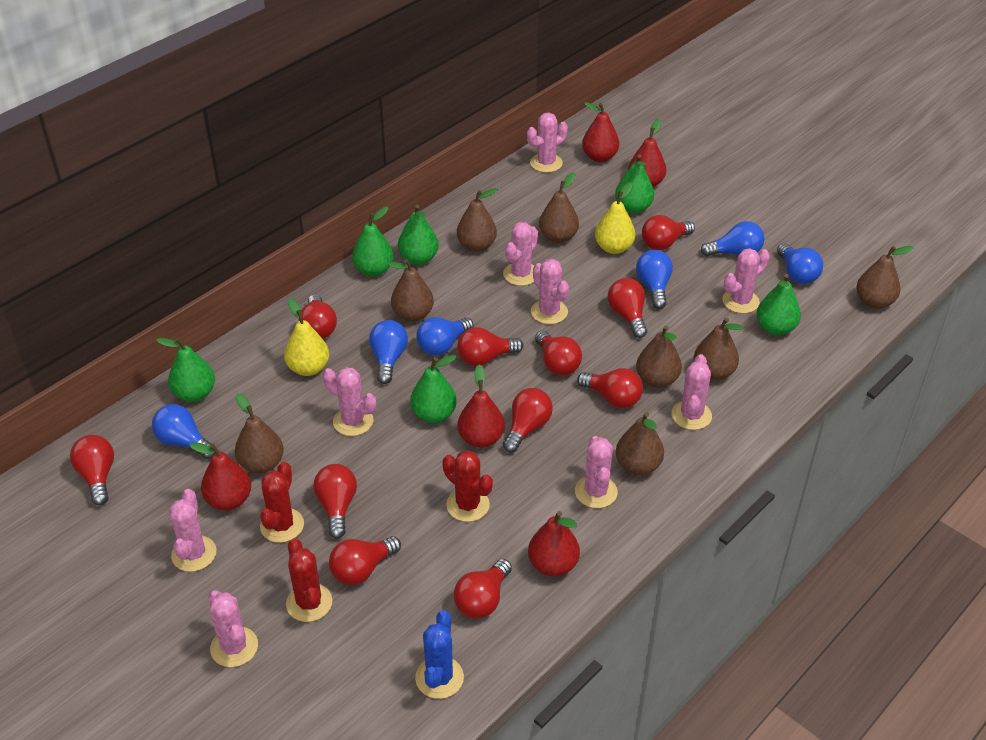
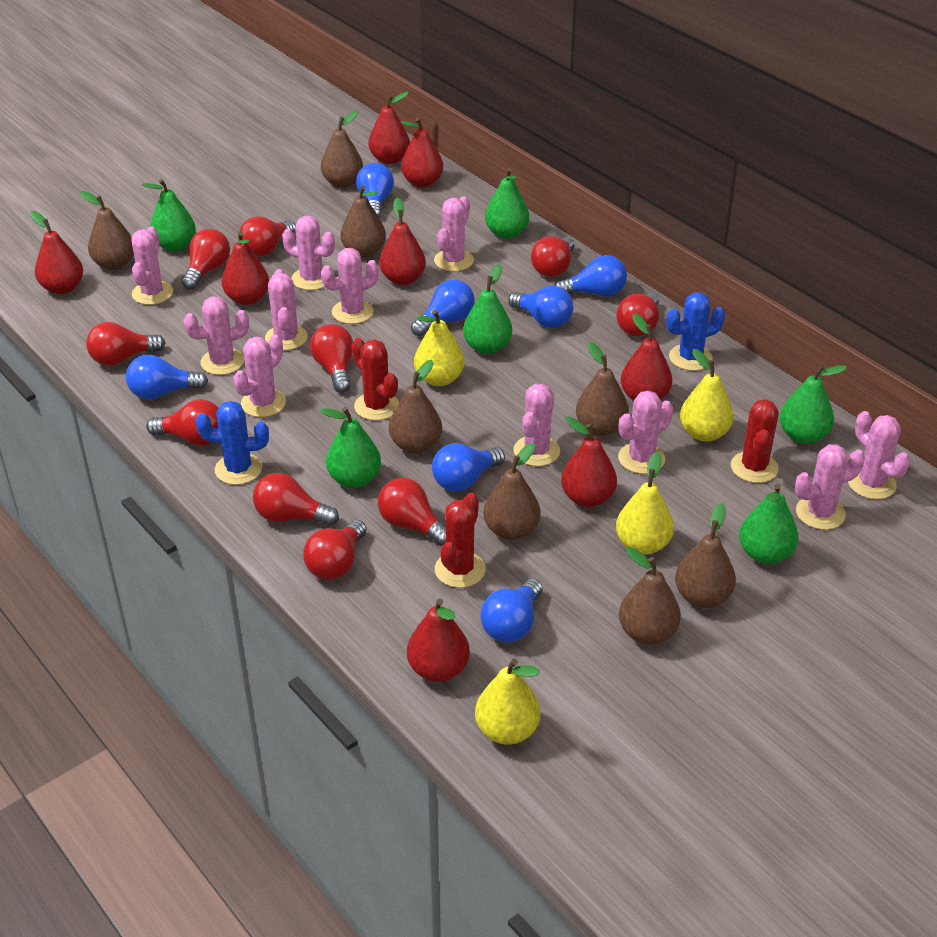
blue cactus: 1 -> 2
blue light bulb: 6 -> 7
pink cactus: 9 -> 11
red light bulb: 11 -> 10
red pear: 5 -> 8
yellow pear: 2 -> 4

